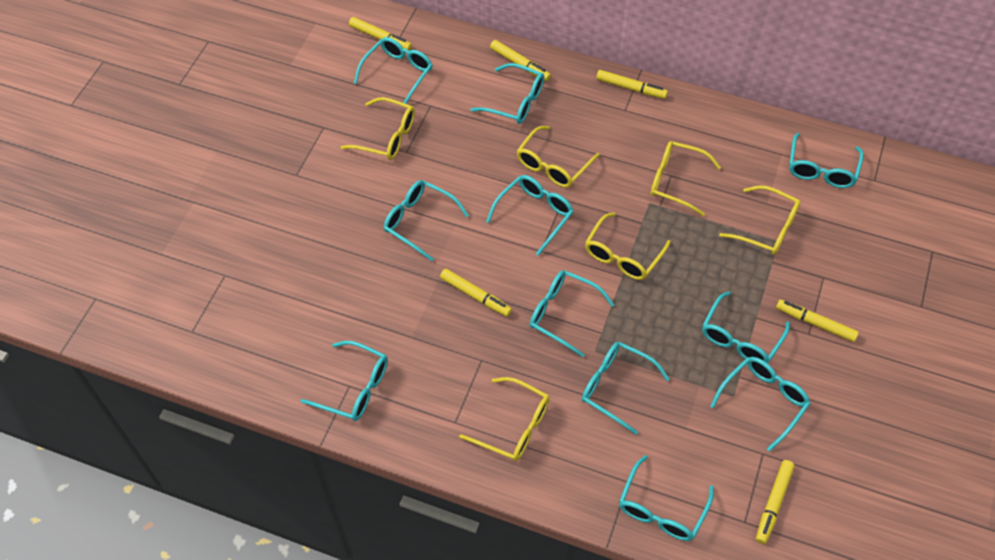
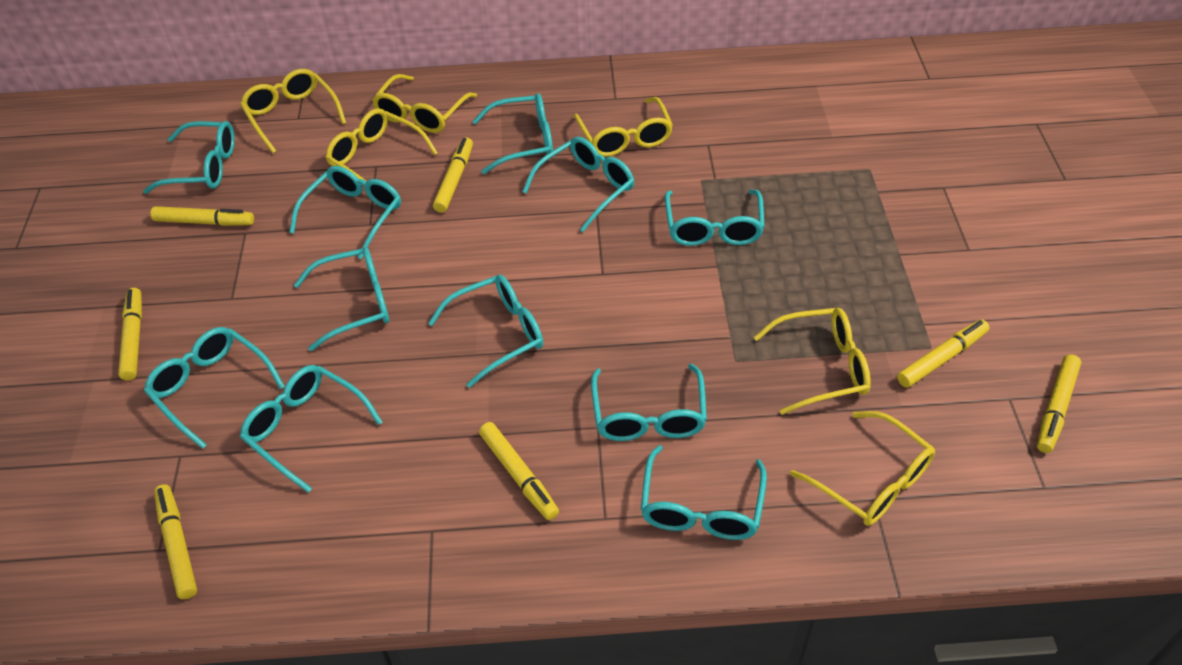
yellow marker: 6 -> 7

